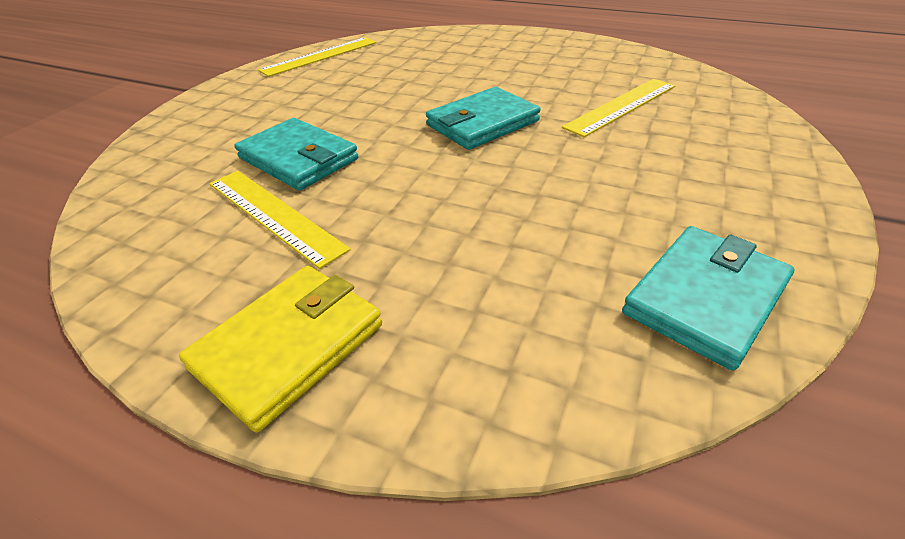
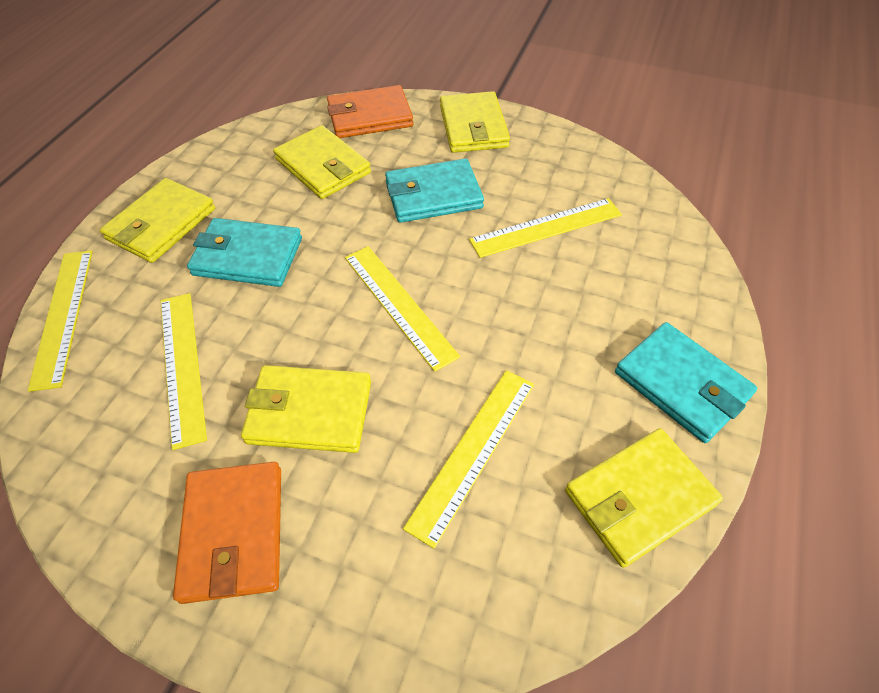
orange wallet: 0 -> 2
yellow ruler: 3 -> 5
yellow wallet: 1 -> 5

